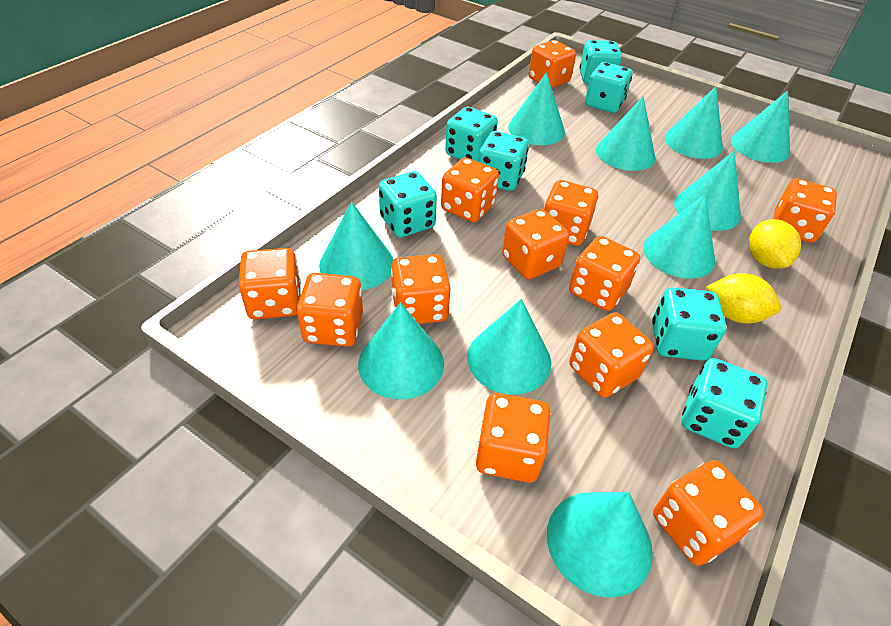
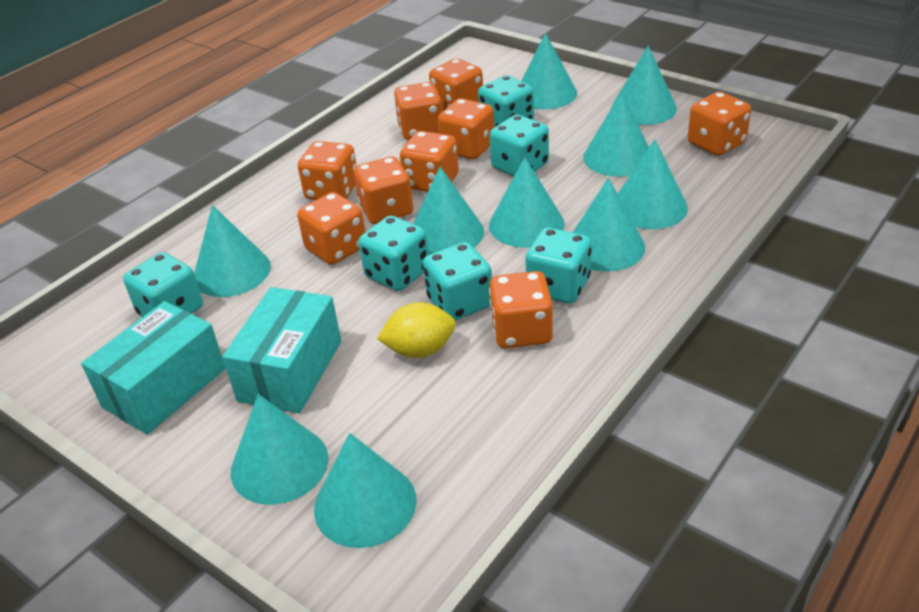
orange dice: 12 -> 9
turquoise box: 0 -> 2
turquoise dice: 7 -> 6
yellow lemon: 2 -> 1

